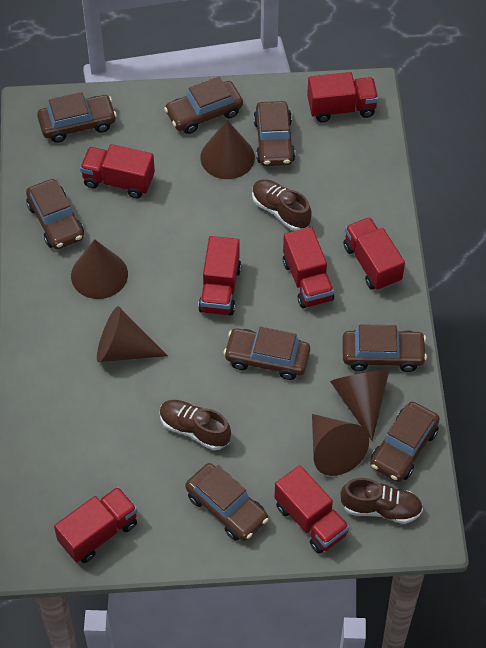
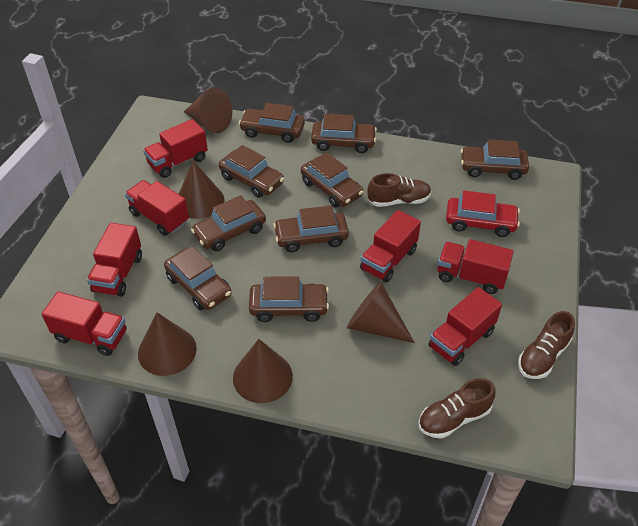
brown car: 8 -> 9
red car: 0 -> 1

